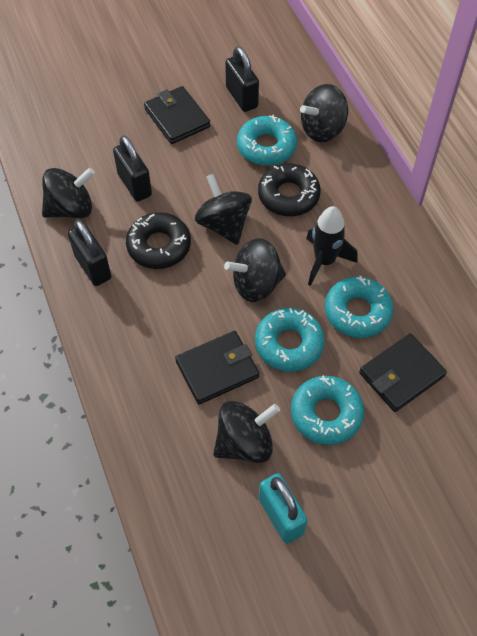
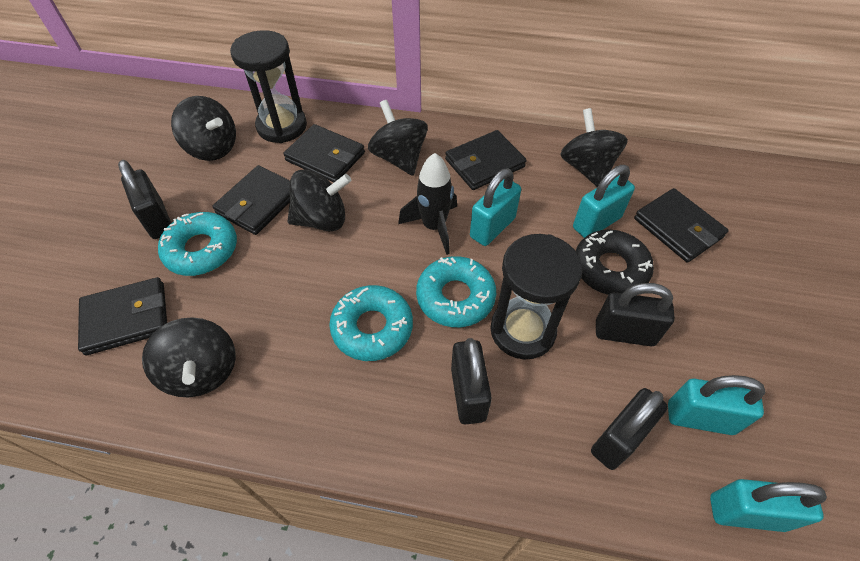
black donut: 2 -> 1
black hourglass: 0 -> 2
black padlock: 3 -> 4
black wallet: 3 -> 5
turquoise donut: 4 -> 3
turquoise padlock: 1 -> 4

